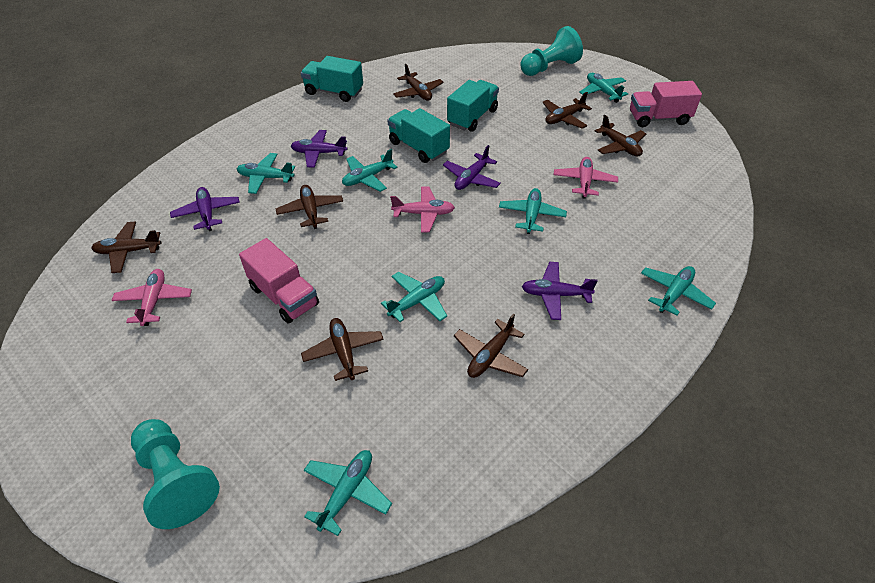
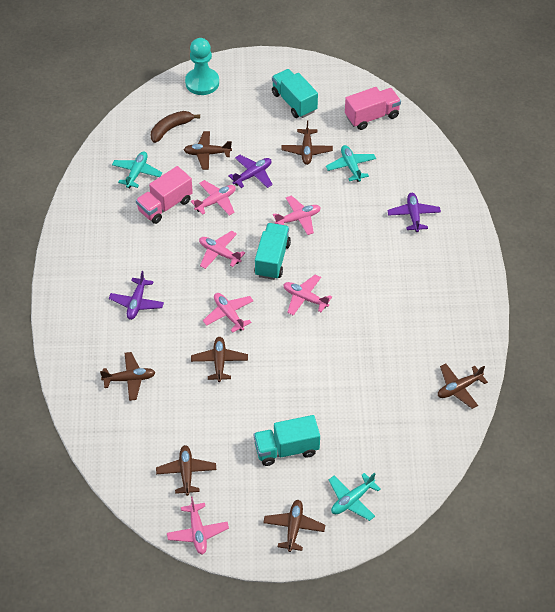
brown banana: 0 -> 1
pink plane: 3 -> 6
purple plane: 4 -> 3
turquoise pawn: 2 -> 1
turquoise plane: 7 -> 3

